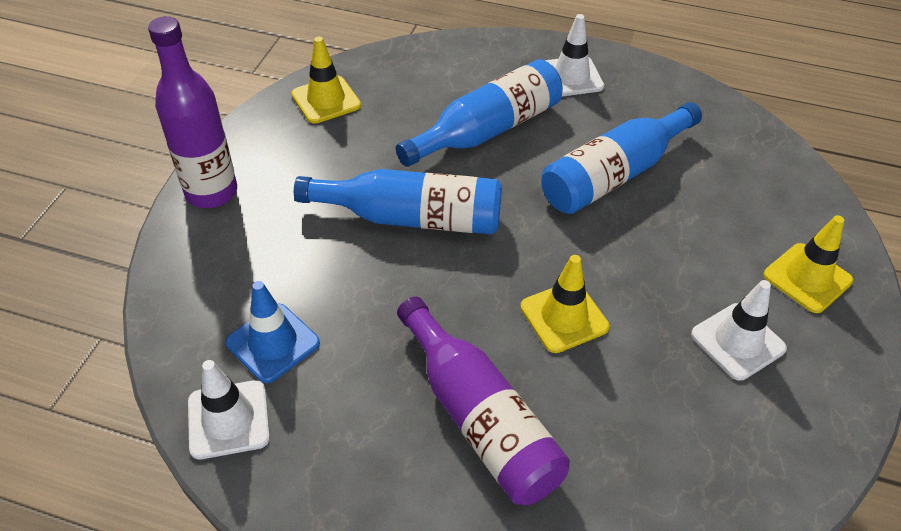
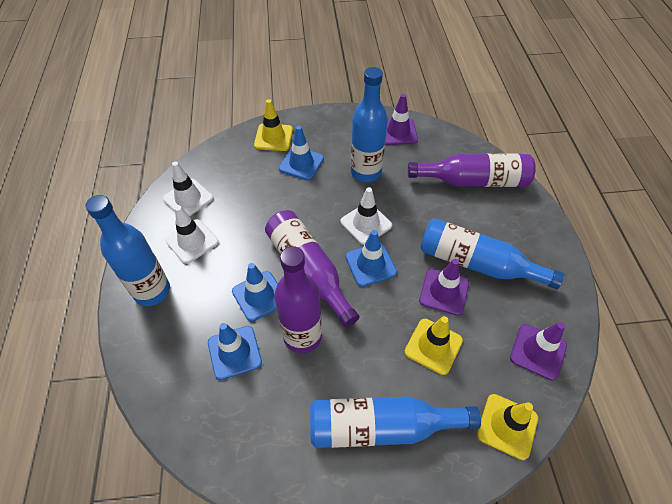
blue bottle: 3 -> 4
blue traffic cone: 1 -> 4
purple bottle: 2 -> 3
purple traffic cone: 0 -> 3

